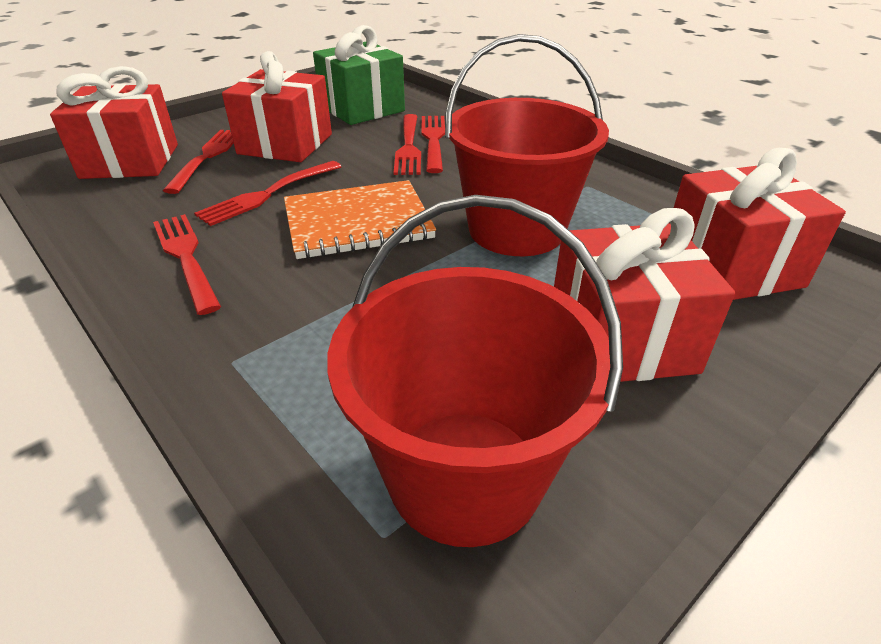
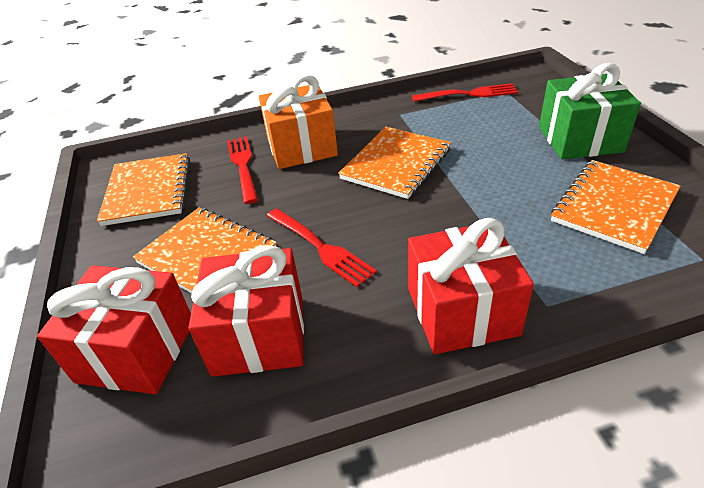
orange gift: 0 -> 1
orange notebook: 1 -> 4
red bucket: 2 -> 0
red fork: 5 -> 3
red gift: 4 -> 3

